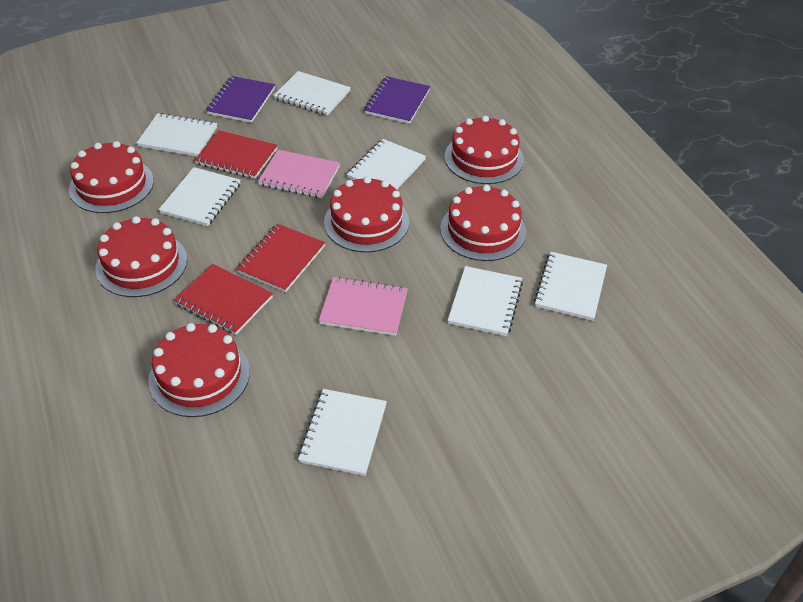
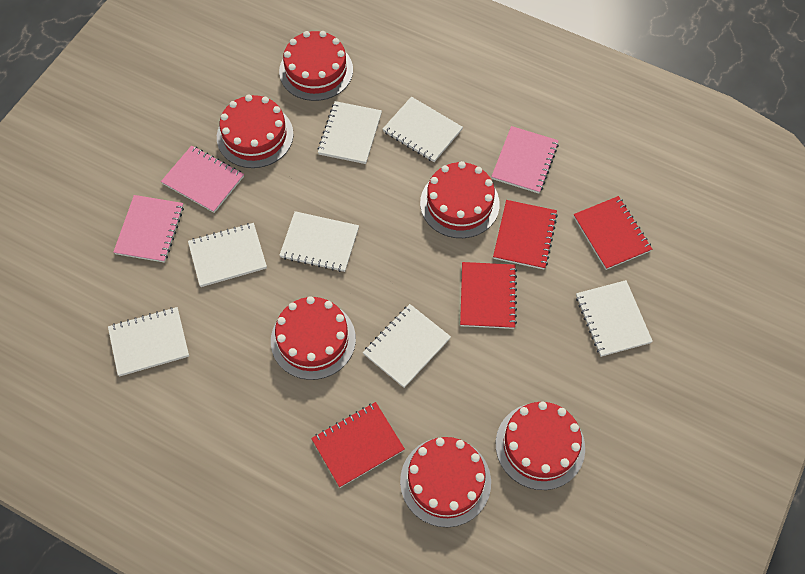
pink notebook: 2 -> 3
purple notebook: 2 -> 0
red notebook: 3 -> 4

